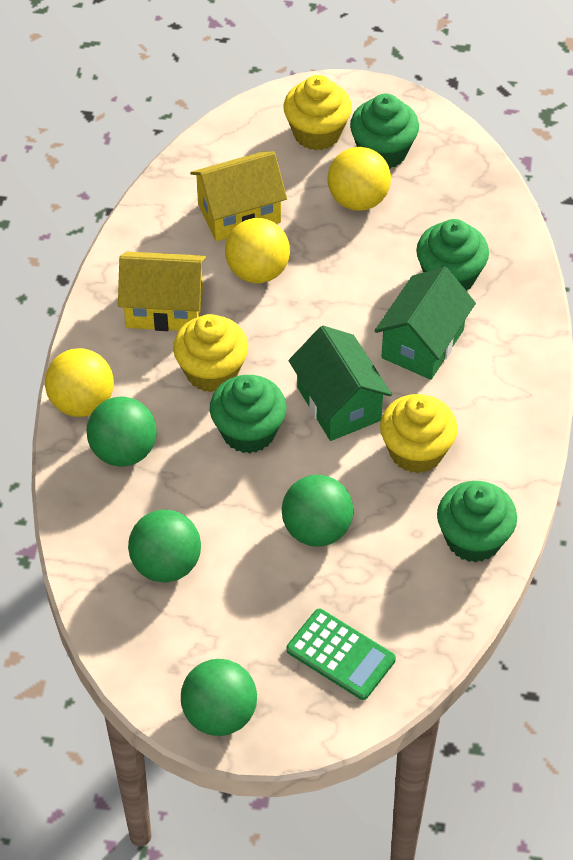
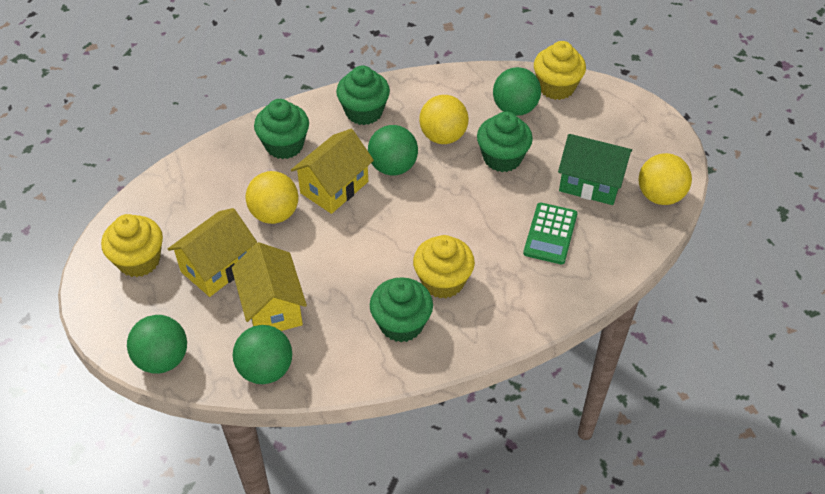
green house: 2 -> 1
yellow house: 2 -> 3

